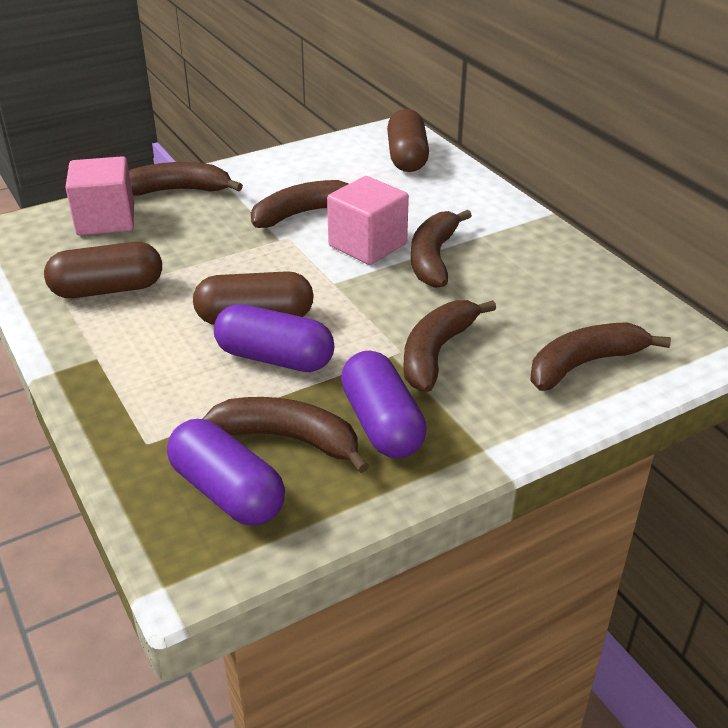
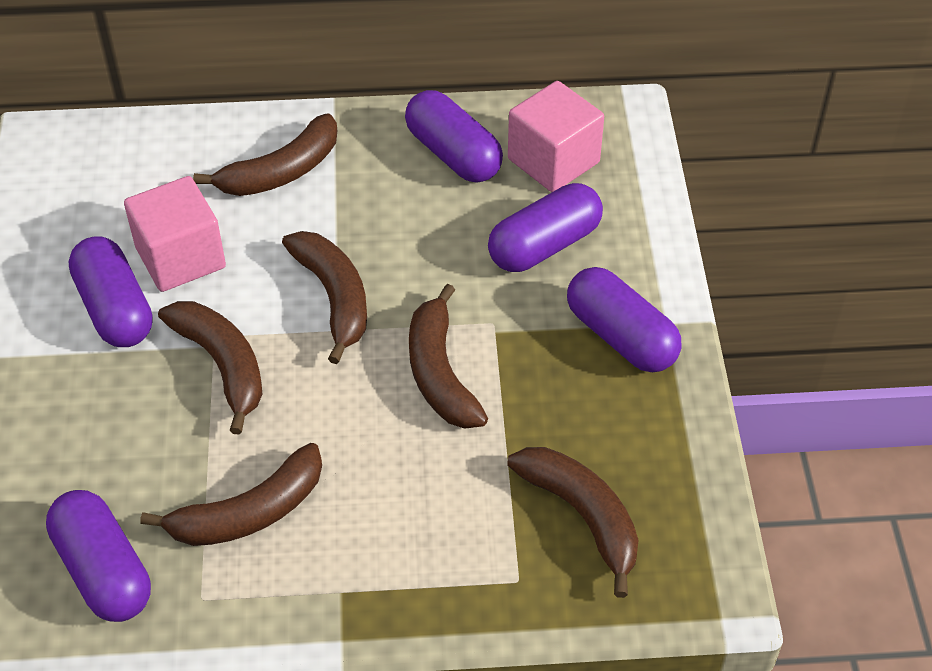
brown capsule: 3 -> 0
purple capsule: 3 -> 5

